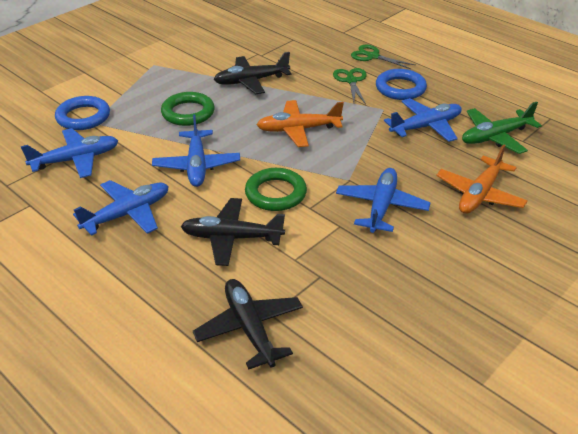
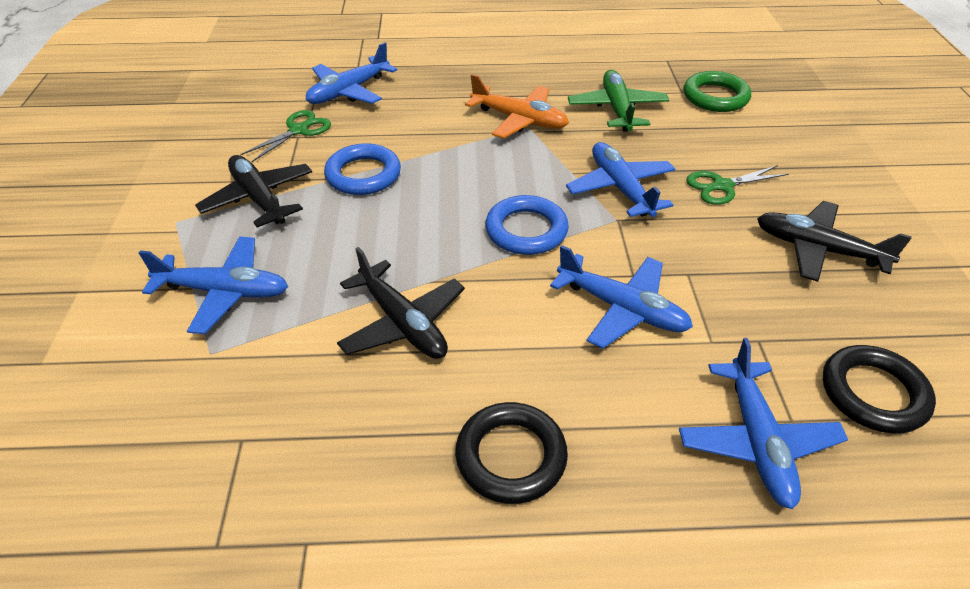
black ring: 0 -> 2
green ring: 2 -> 1
orange plane: 2 -> 1

